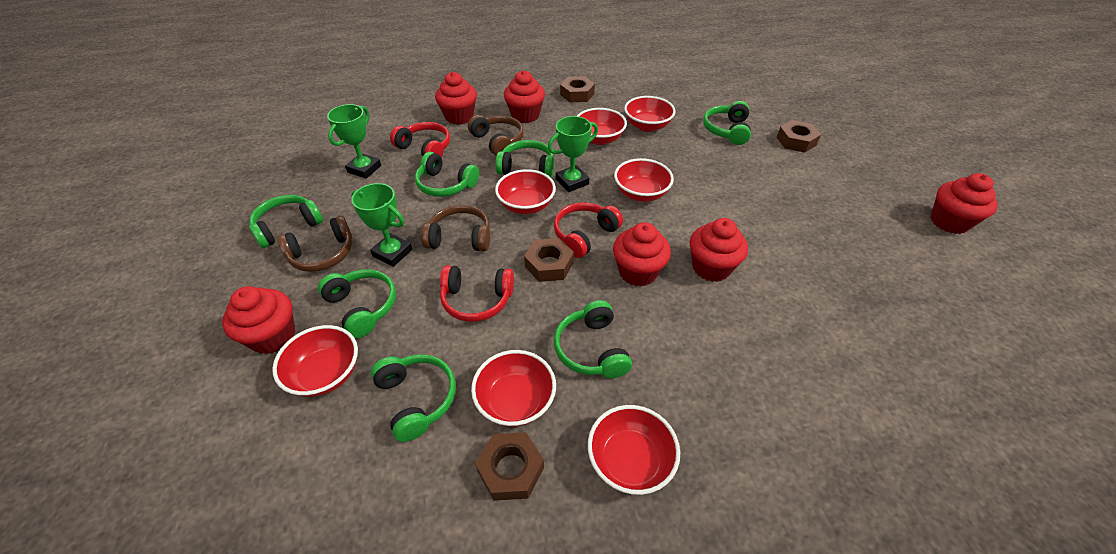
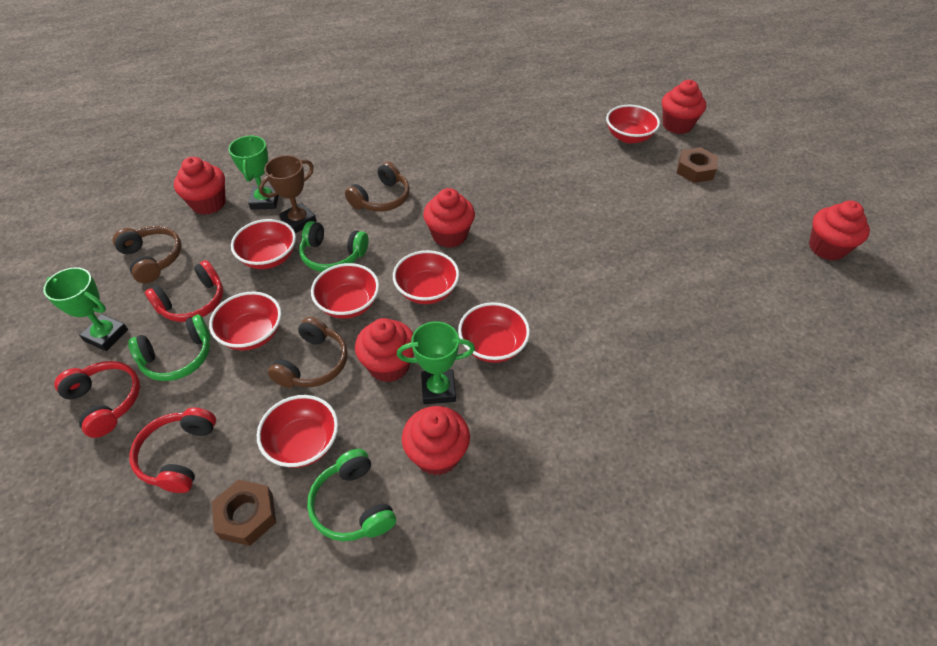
brown nut: 4 -> 2
brown trophy: 0 -> 1
green headphones: 7 -> 3

